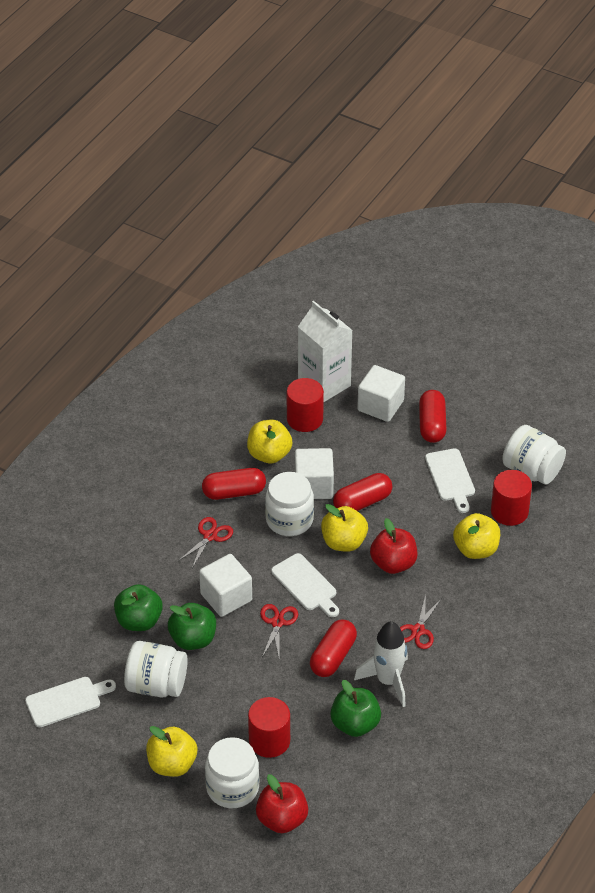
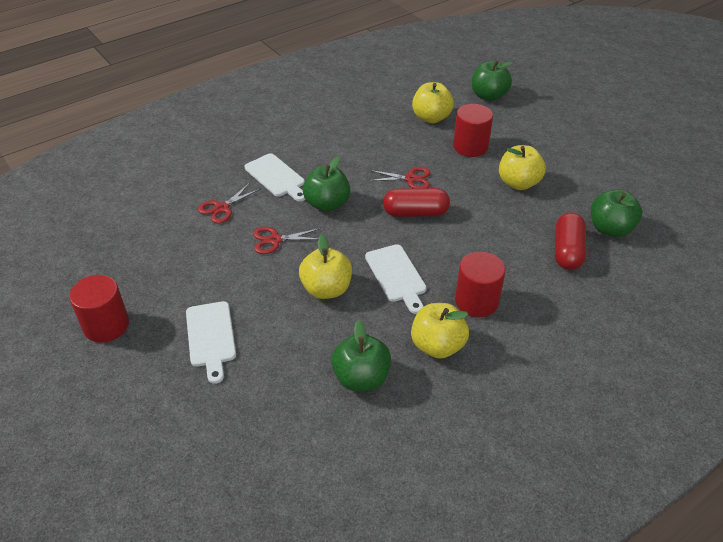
green apple: 3 -> 4
red apple: 2 -> 0
red capsule: 4 -> 2
white carton: 1 -> 0
white cube: 3 -> 0
white jar: 4 -> 0
white rocket: 1 -> 0

